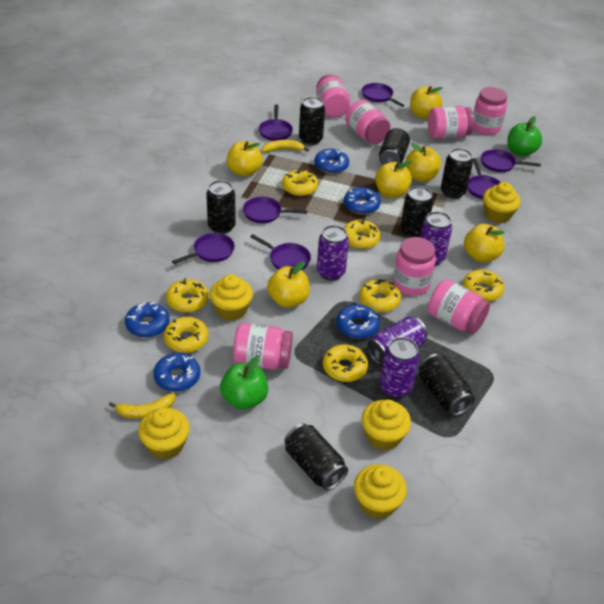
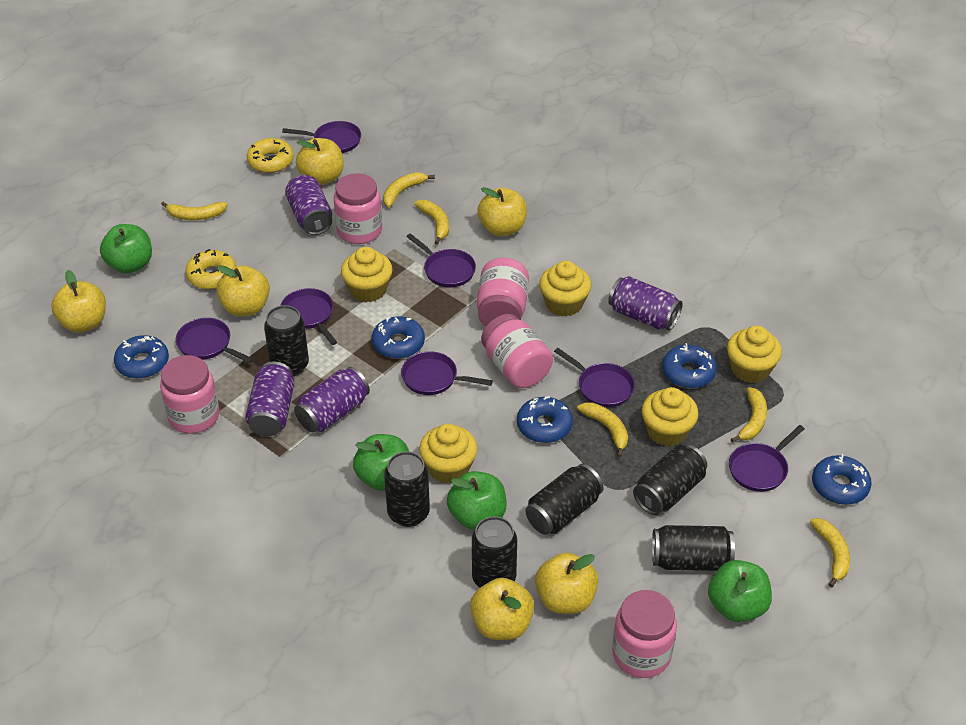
black can: 7 -> 6
green apple: 2 -> 4
pink jar: 7 -> 5
yellow banana: 2 -> 6
yellow donut: 7 -> 2

